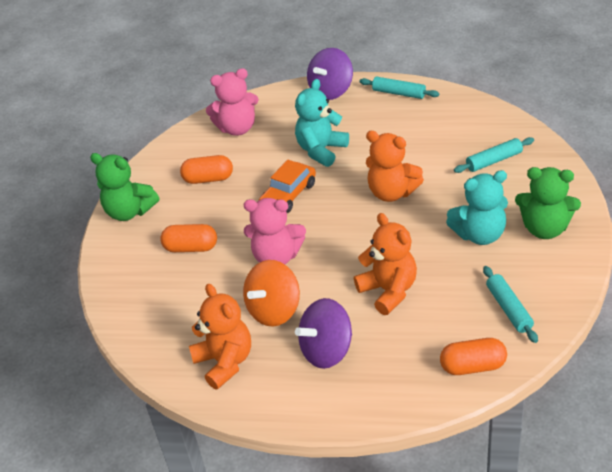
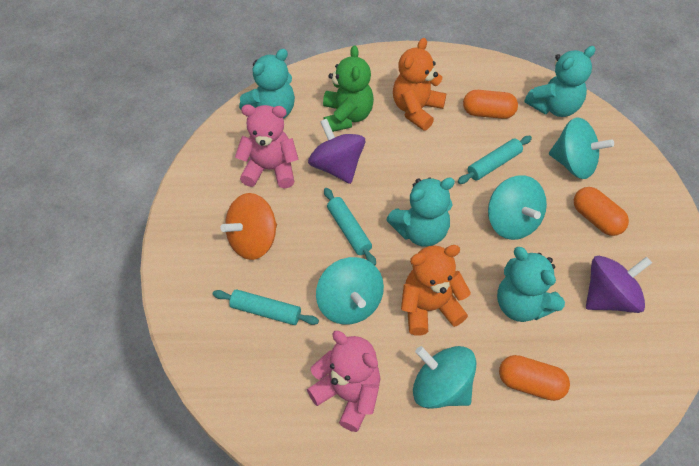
green teddy bear: 2 -> 1
orange car: 1 -> 0
orange teddy bear: 3 -> 2
turquoise spinning top: 0 -> 4
turquoise teddy bear: 2 -> 4

